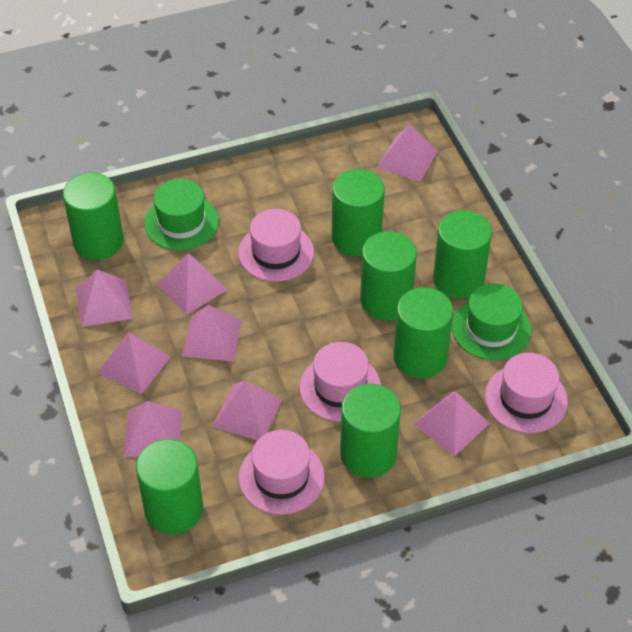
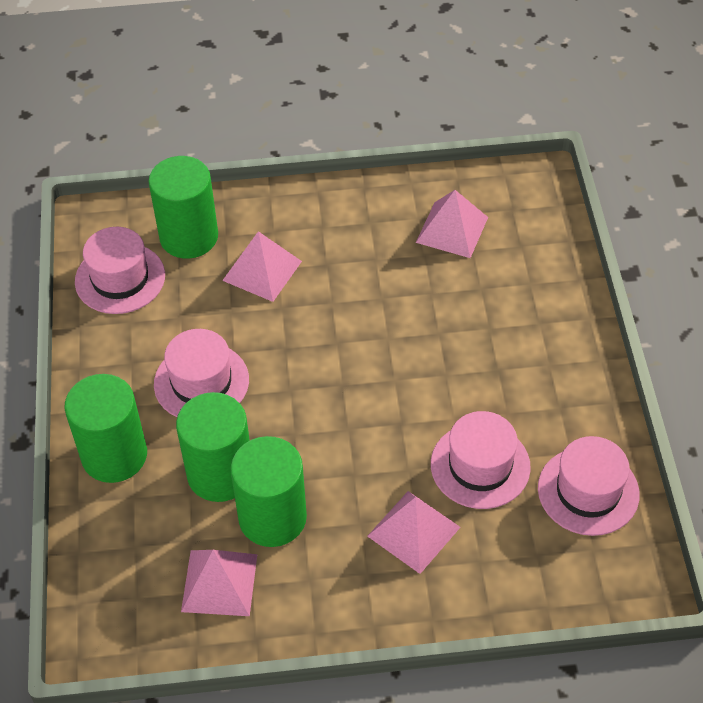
green cylinder: 7 -> 4
green hat: 2 -> 0
pink pyramid: 8 -> 4

